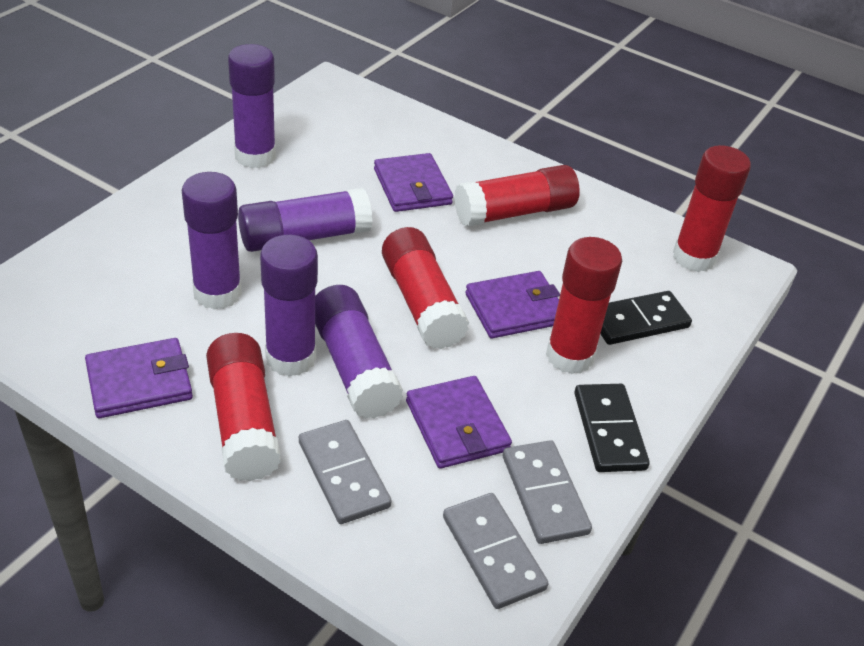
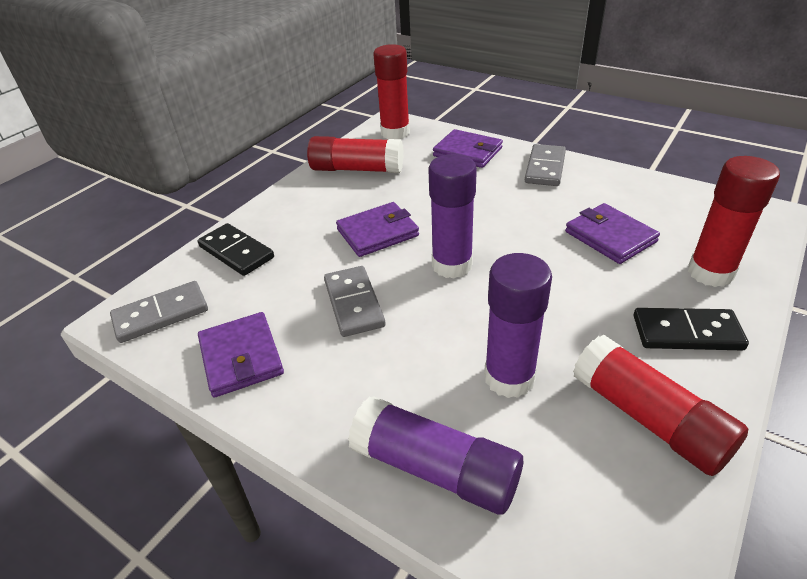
purple glue stick: 5 -> 3
red glue stick: 5 -> 4

